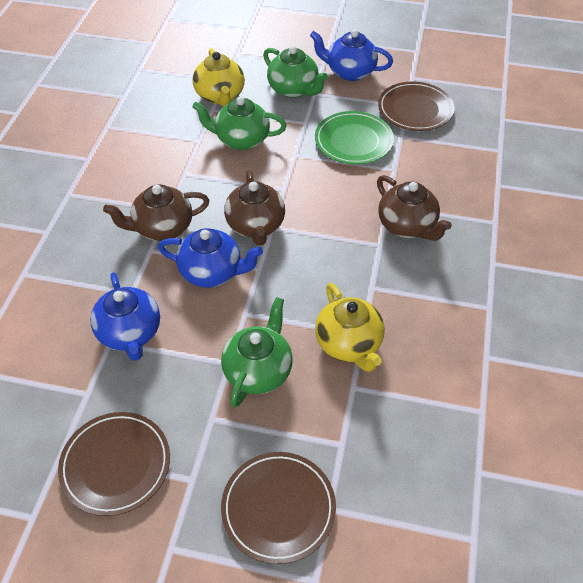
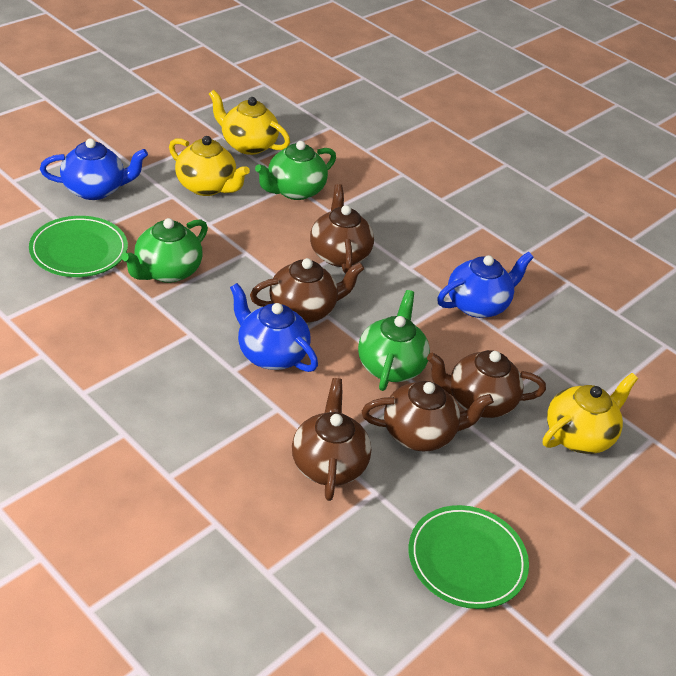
brown plate: 3 -> 0
brown teapot: 3 -> 5
green plate: 1 -> 2
yellow teapot: 2 -> 3

